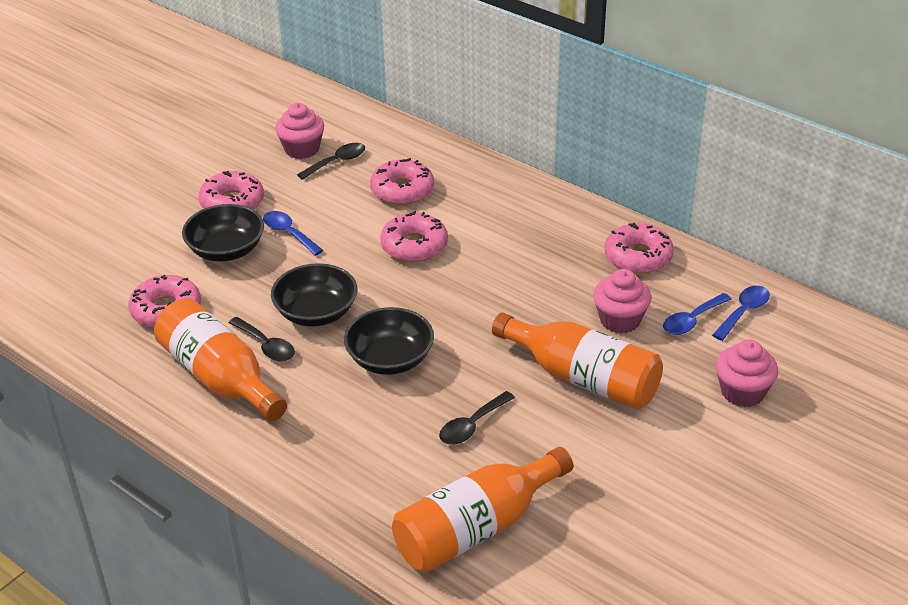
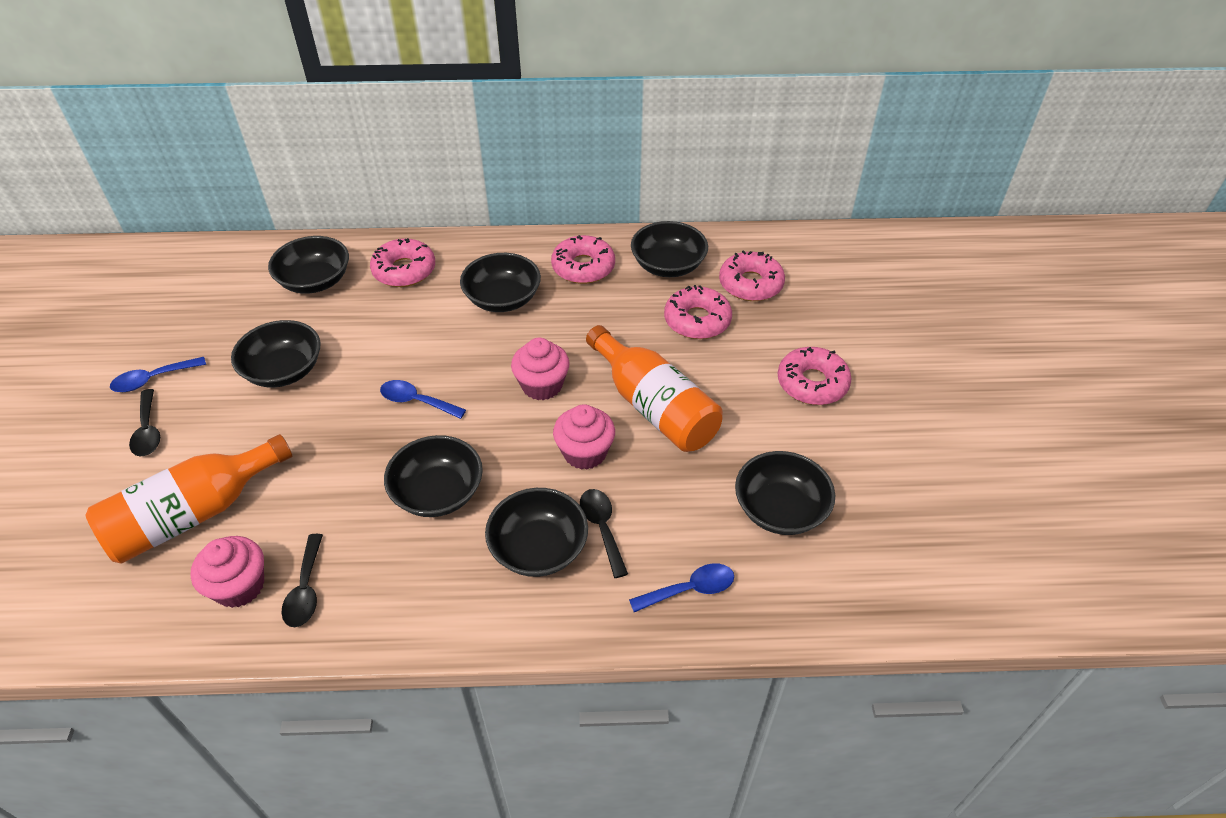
black bowl: 3 -> 7
orange bottle: 3 -> 2

